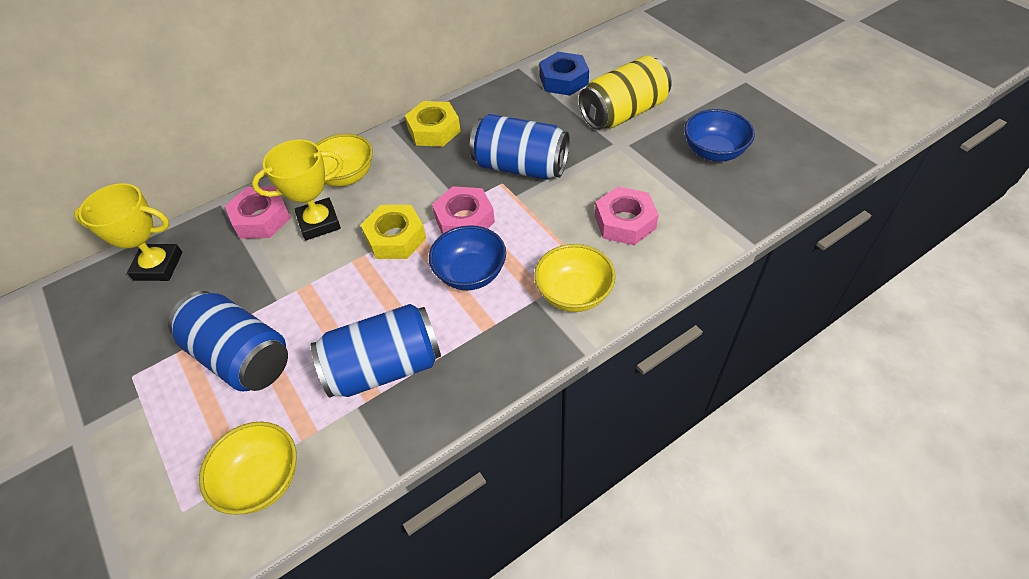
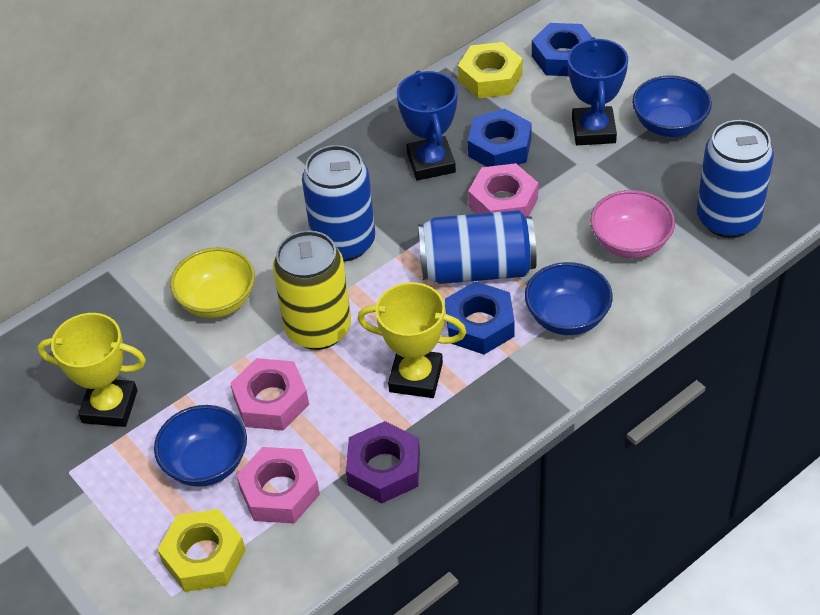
blue bowl: 2 -> 3
blue nut: 1 -> 3
blue trophy: 0 -> 2
pink bowl: 0 -> 1
purple nut: 0 -> 1
yellow bowl: 3 -> 1

